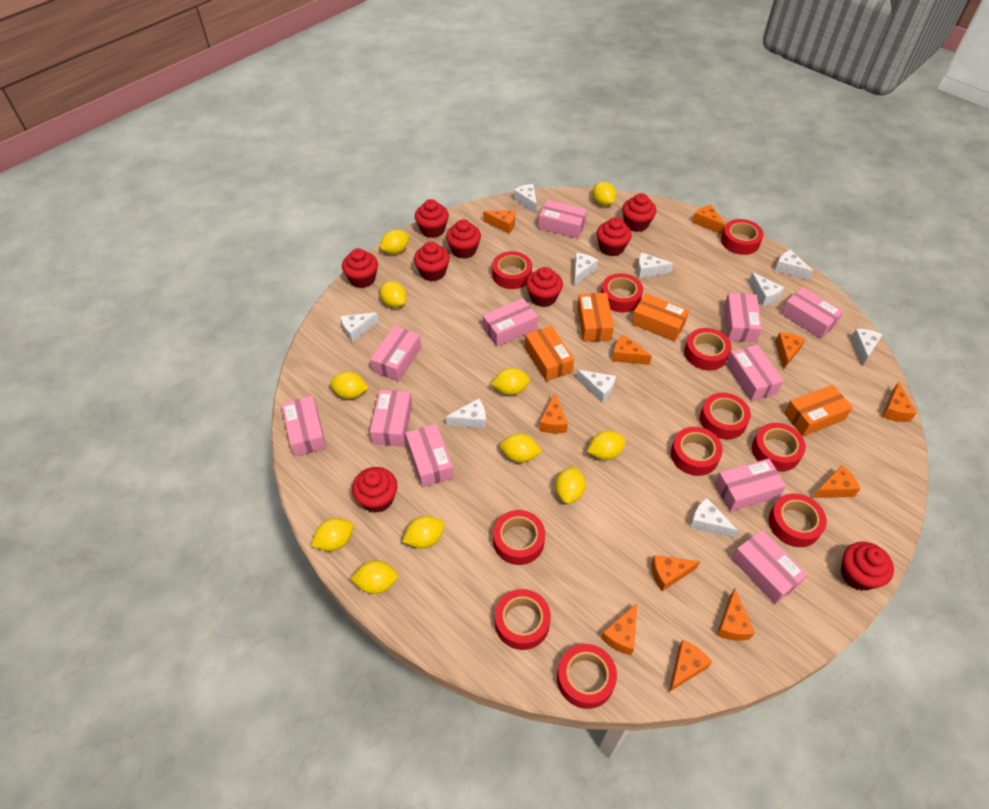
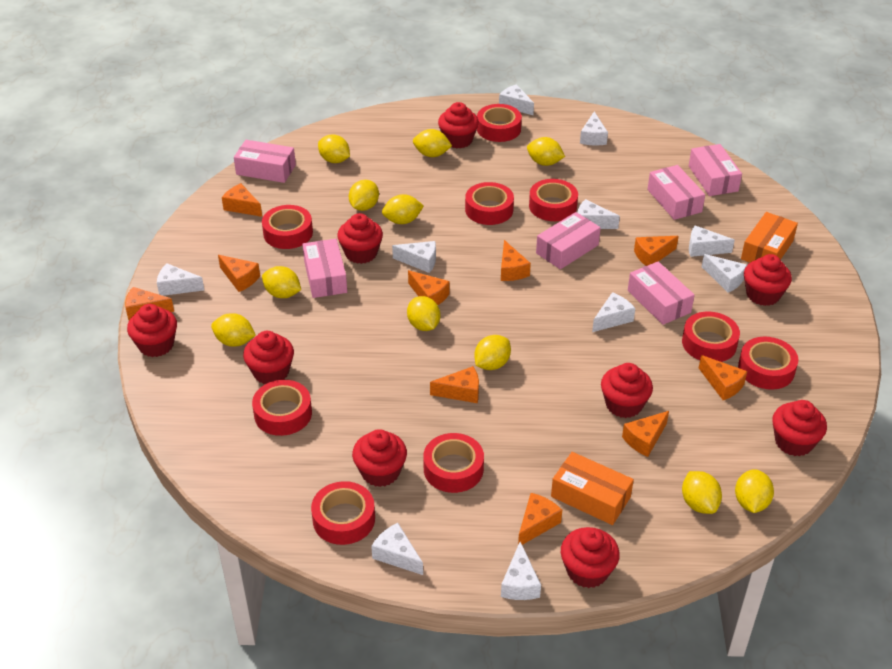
orange box: 4 -> 2
orange cheese: 11 -> 10
pink box: 11 -> 6
red tape: 11 -> 9

